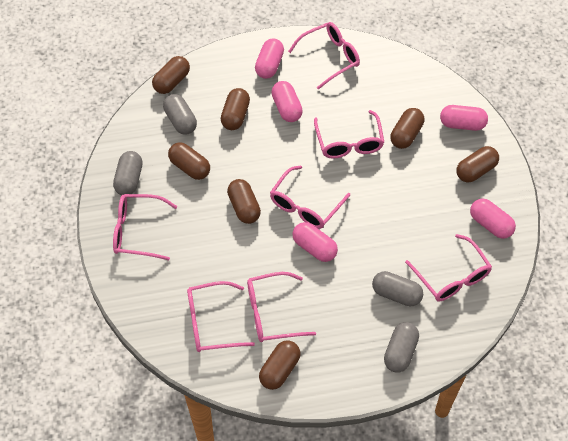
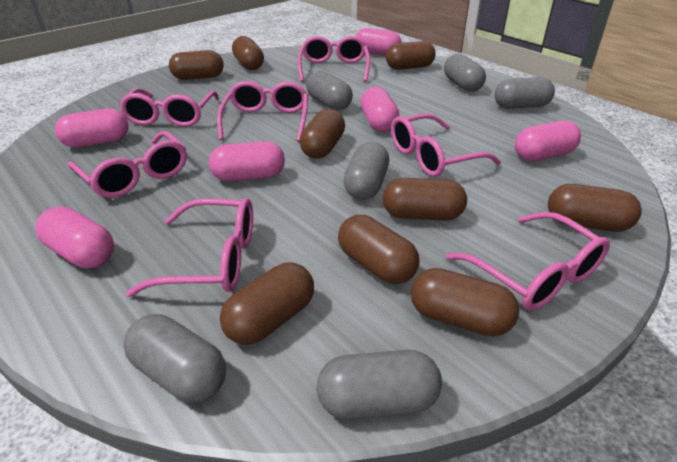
brown capsule: 7 -> 9
grey capsule: 4 -> 6
pink capsule: 5 -> 6

